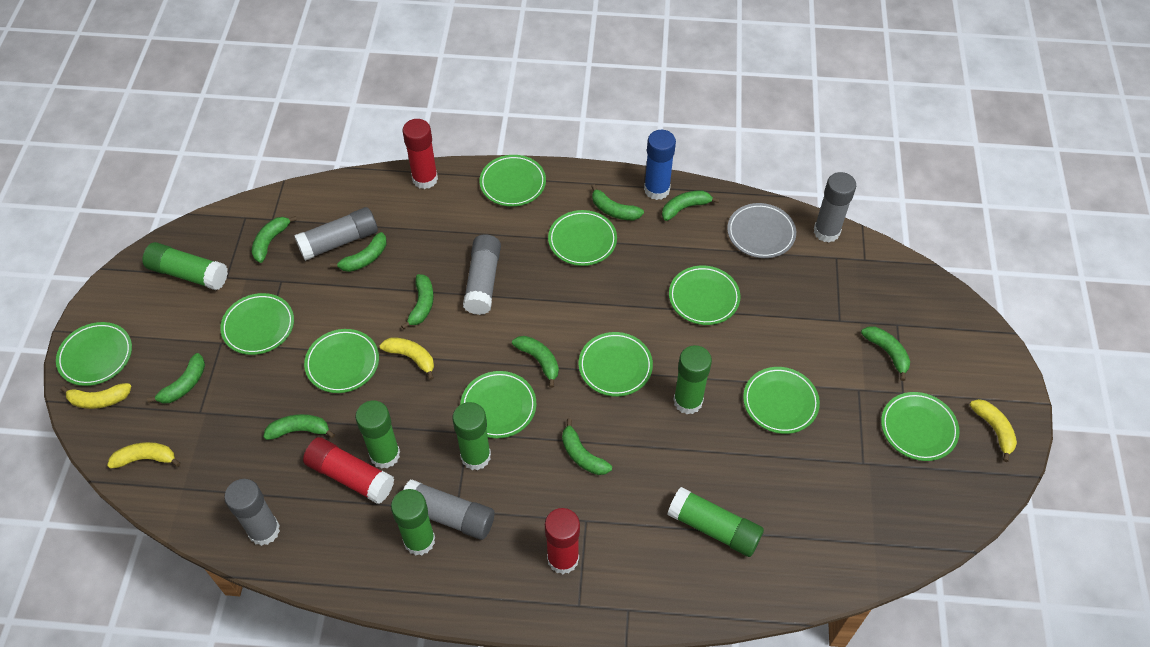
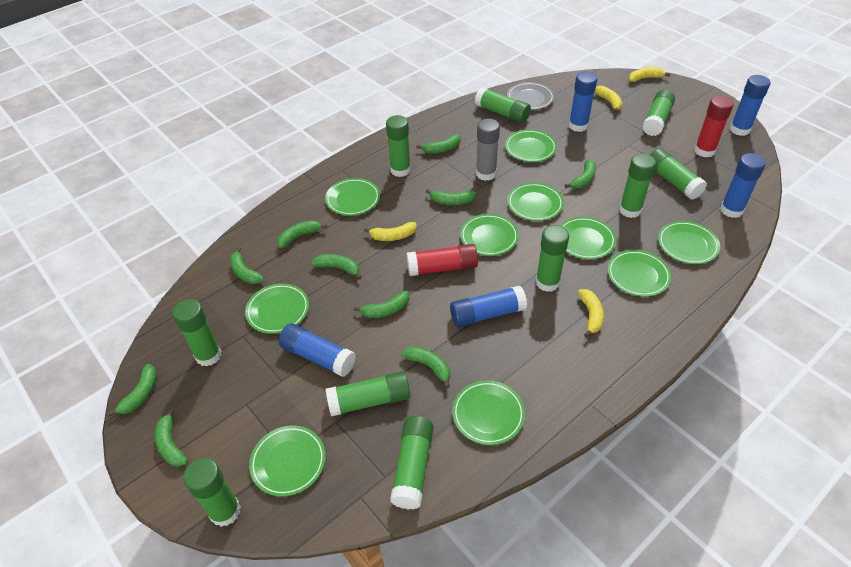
blue glue stick: 1 -> 5
green glue stick: 6 -> 10
grey glue stick: 5 -> 1
red glue stick: 3 -> 2

